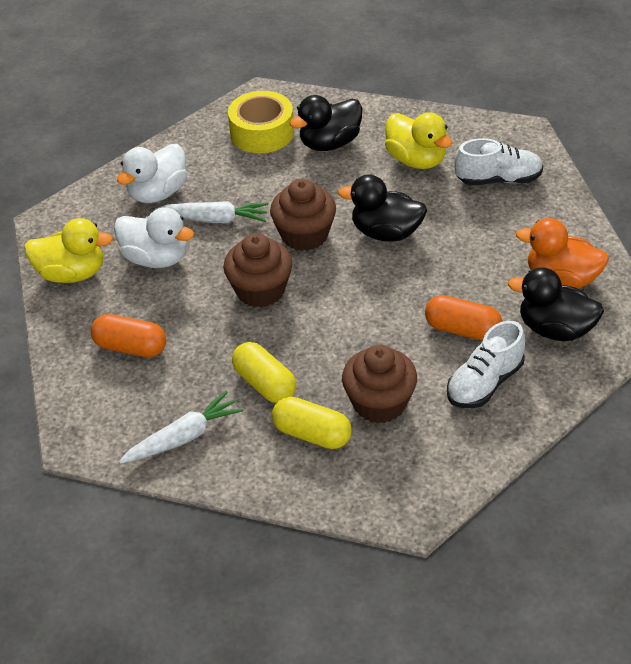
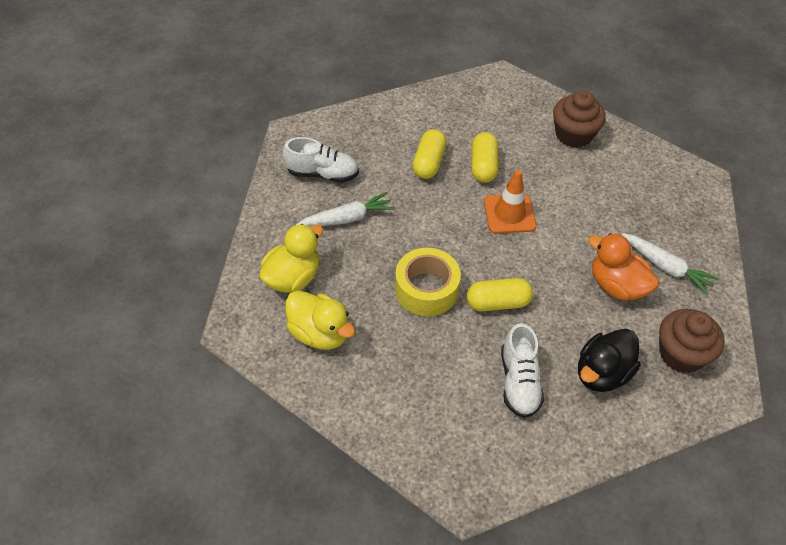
black duck: 3 -> 1
brown cupcake: 3 -> 2
orange capsule: 2 -> 0
orange traffic cone: 0 -> 1
white duck: 2 -> 0
yellow capsule: 2 -> 3

